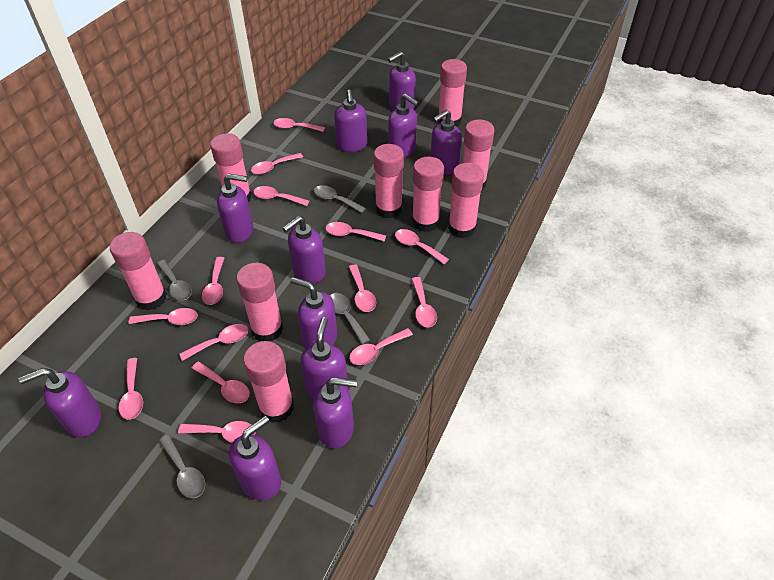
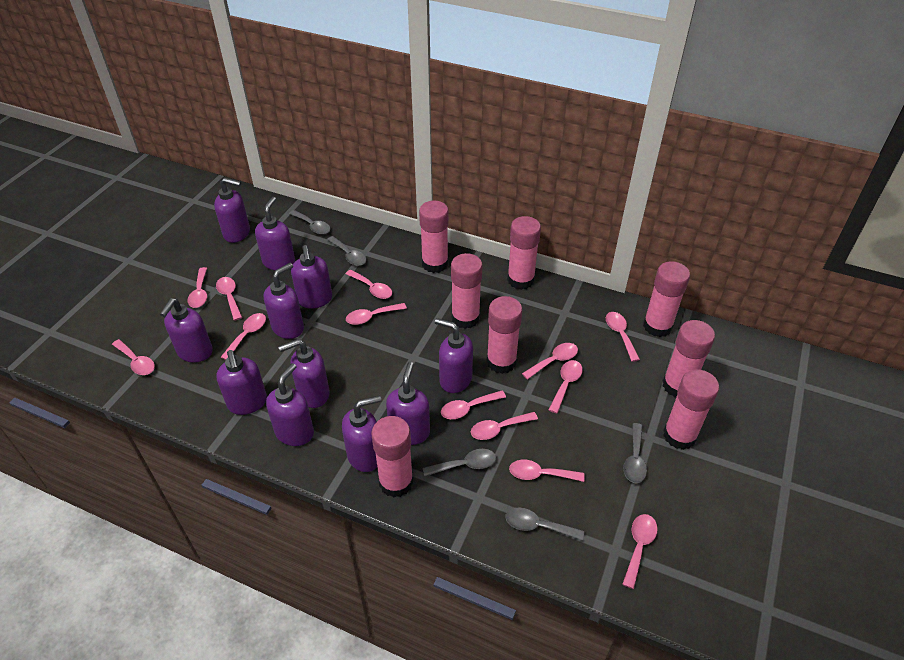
grey spoon: 4 -> 5
pink glue stick: 9 -> 8
pink spoon: 14 -> 13

